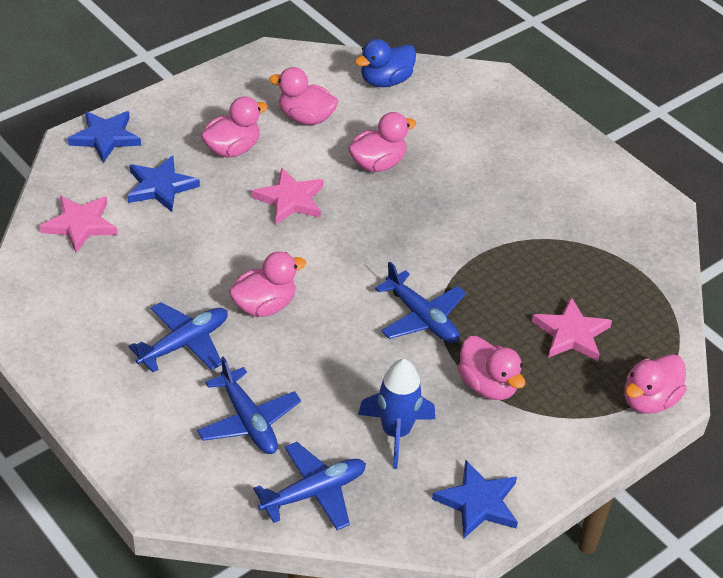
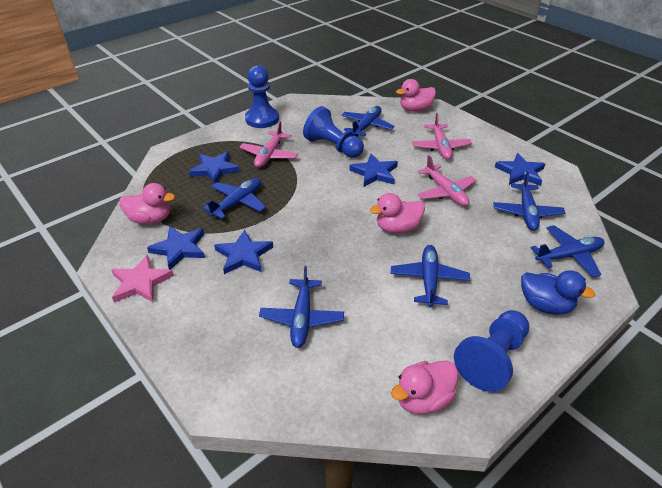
blue pawn: 0 -> 3
blue plane: 4 -> 6
blue rocket: 1 -> 0
blue star: 3 -> 5
pink duck: 6 -> 4
pink plane: 0 -> 3
pink star: 3 -> 1

